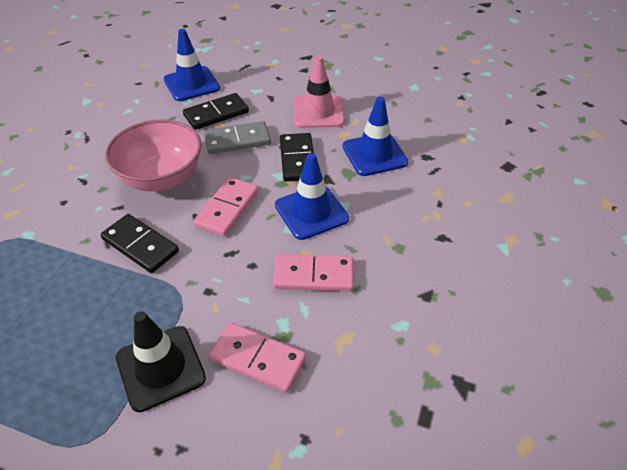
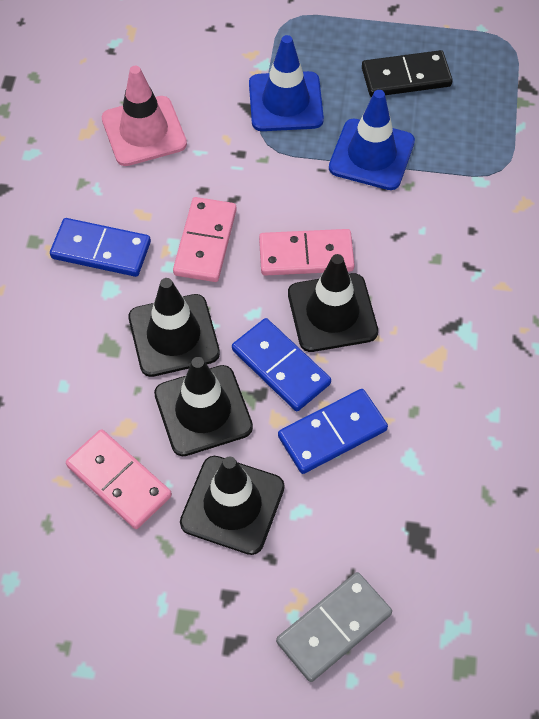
black domino: 3 -> 1
black traffic cone: 1 -> 4
blue domino: 0 -> 3
blue traffic cone: 3 -> 2
pink bowl: 1 -> 0

